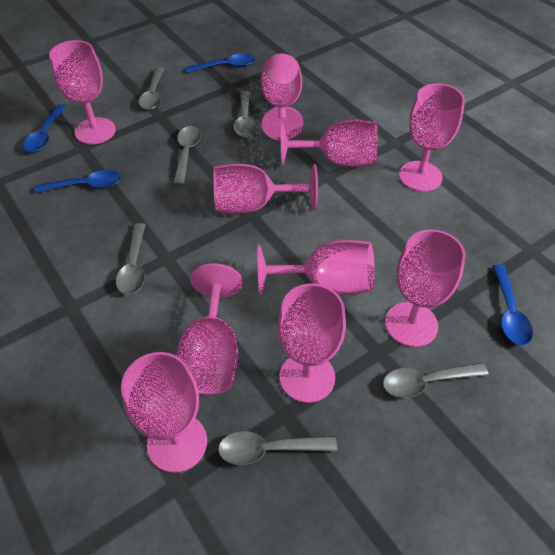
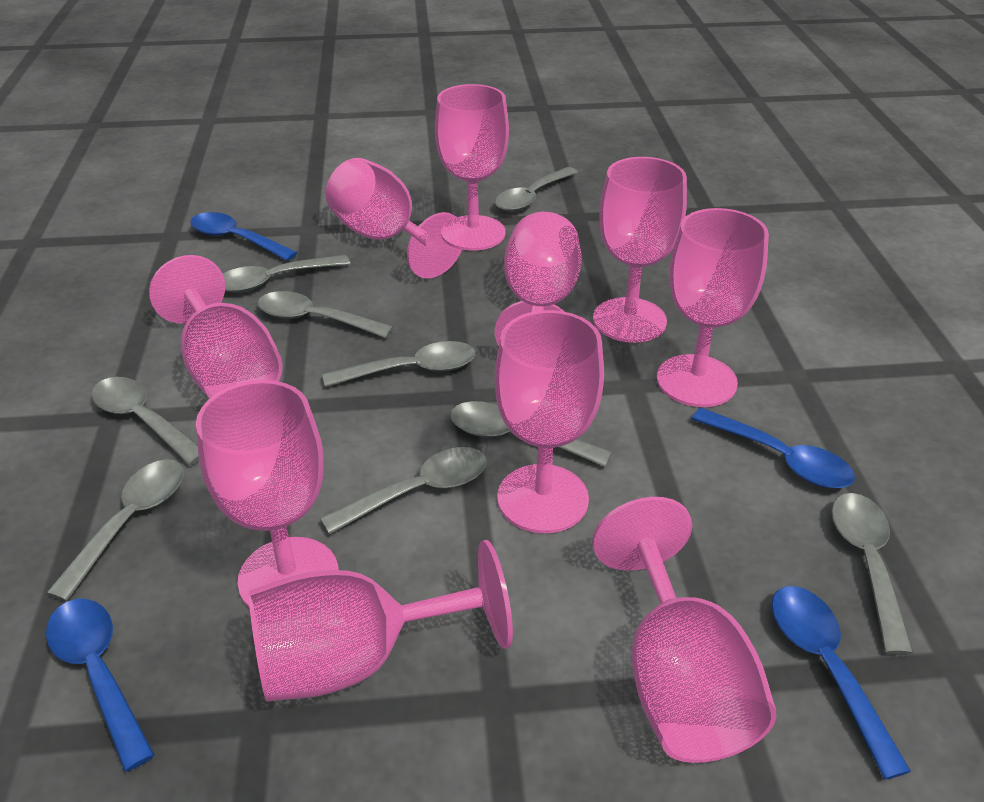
grey spoon: 6 -> 9

